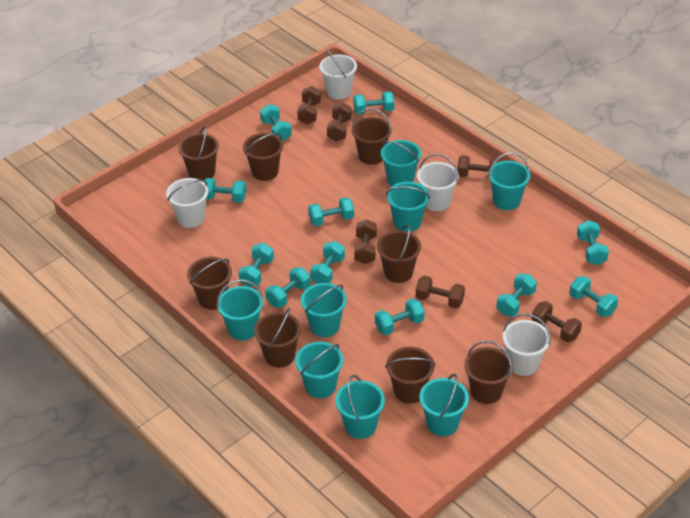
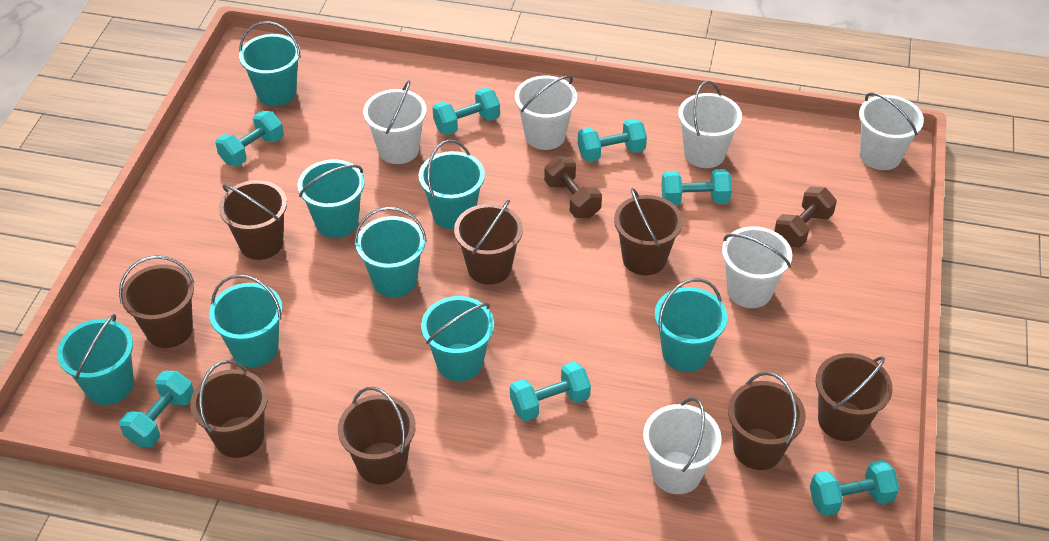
brown dumbbell: 6 -> 2
turquoise dumbbell: 11 -> 7
white bucket: 4 -> 6

